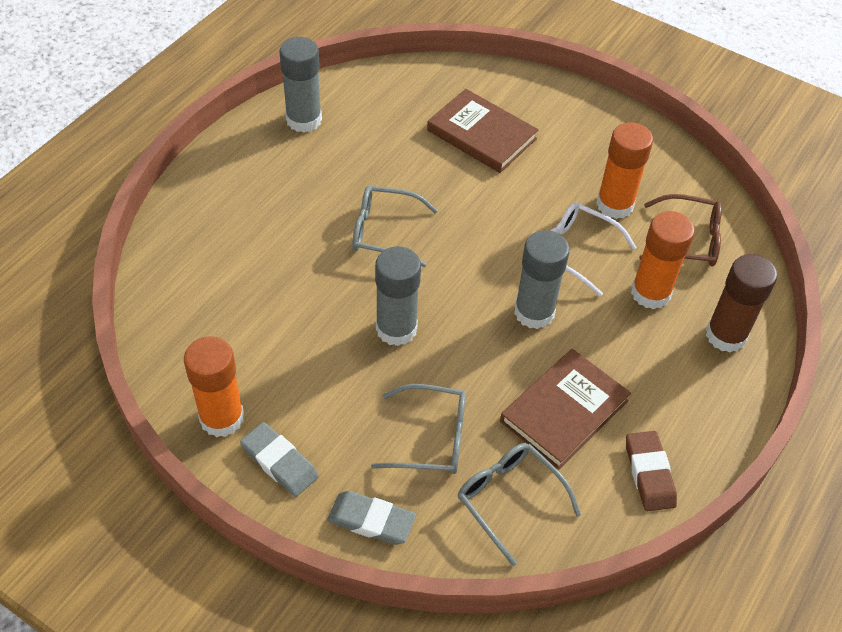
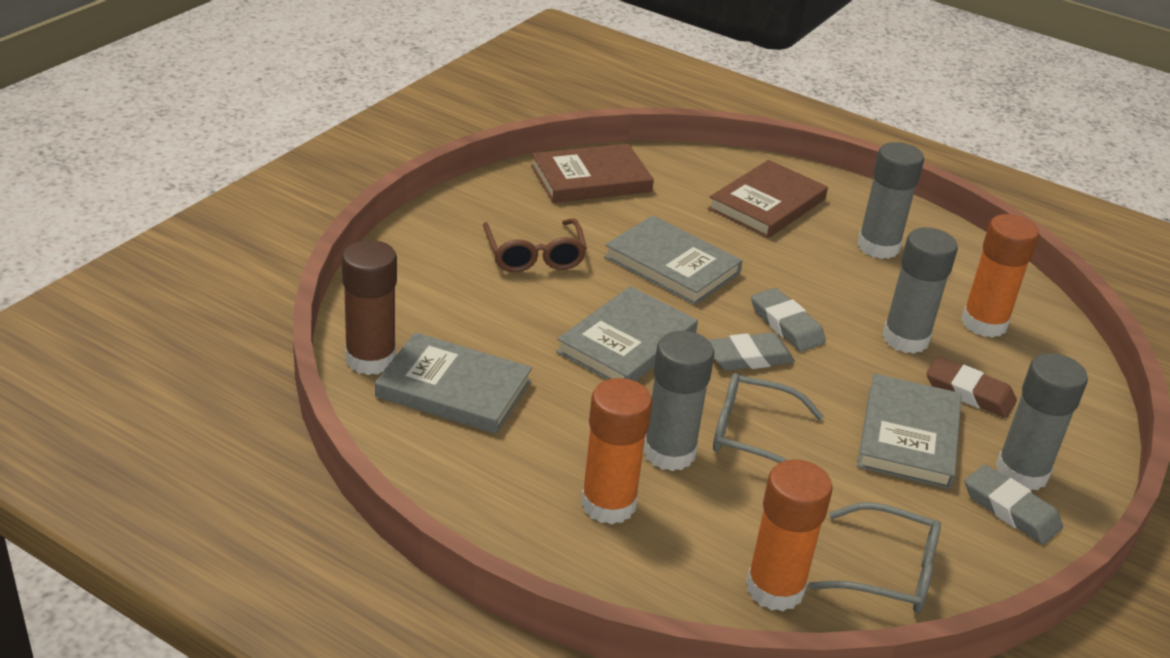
grey book: 0 -> 4
grey eraser: 2 -> 3
grey glasses: 3 -> 2
grey glue stick: 3 -> 4
white glasses: 1 -> 0

